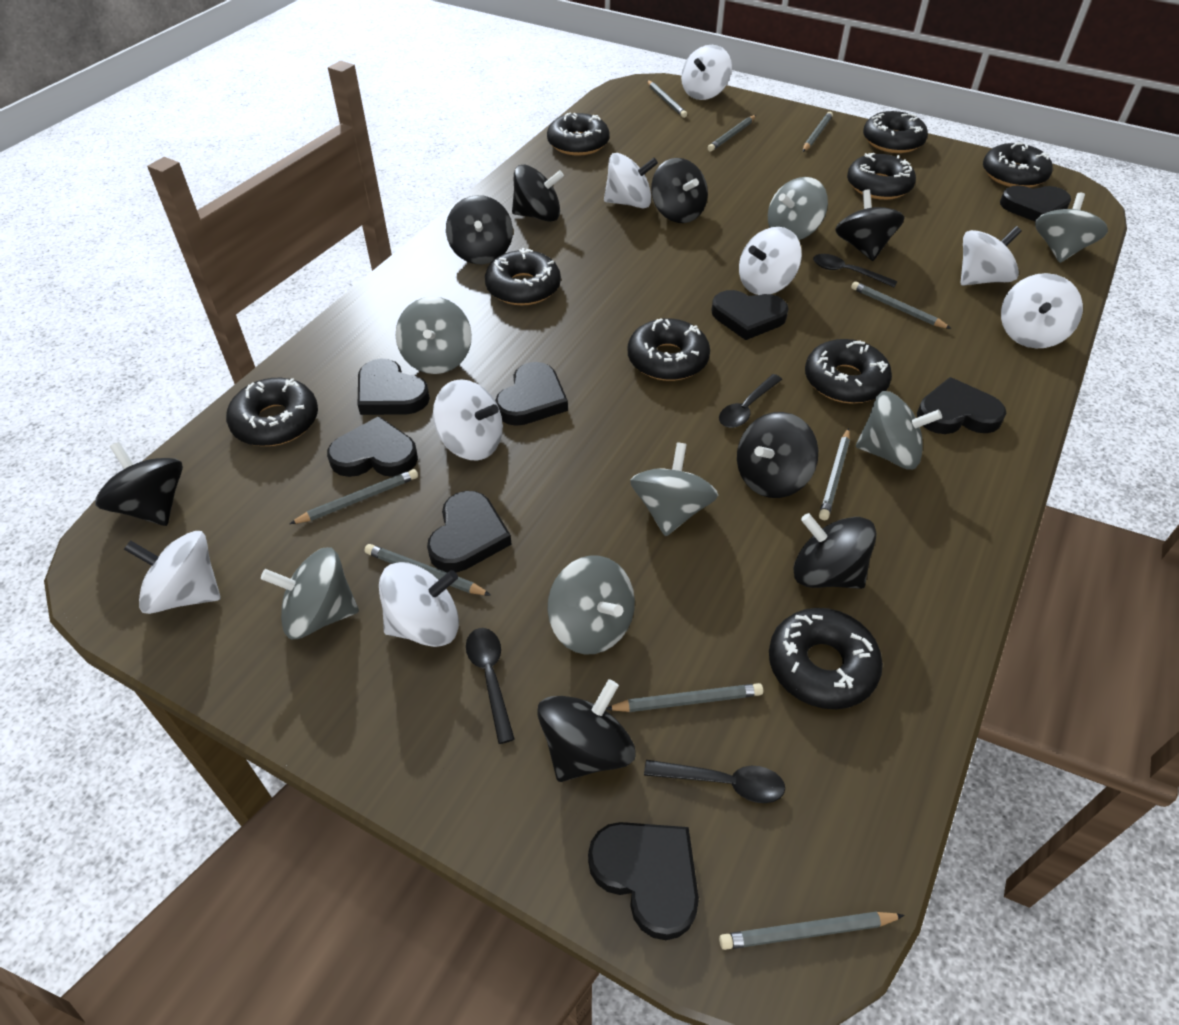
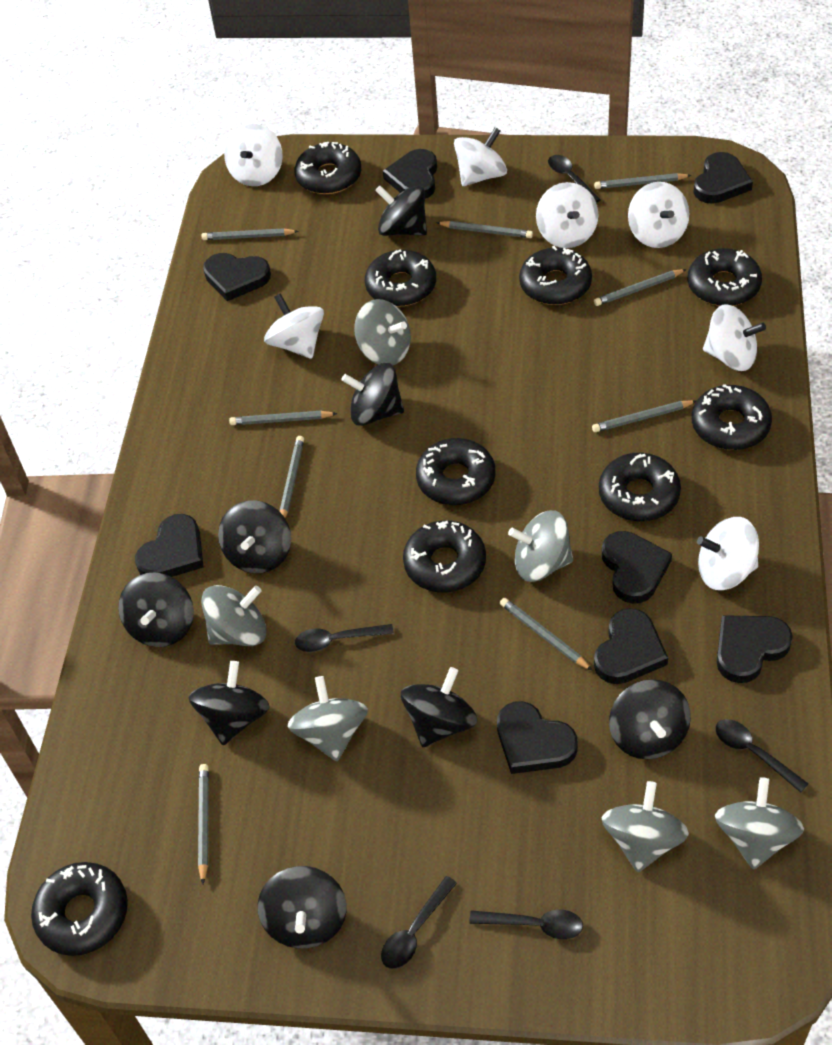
black spoon: 4 -> 5
grey spinning top: 7 -> 6
white spinning top: 8 -> 7

